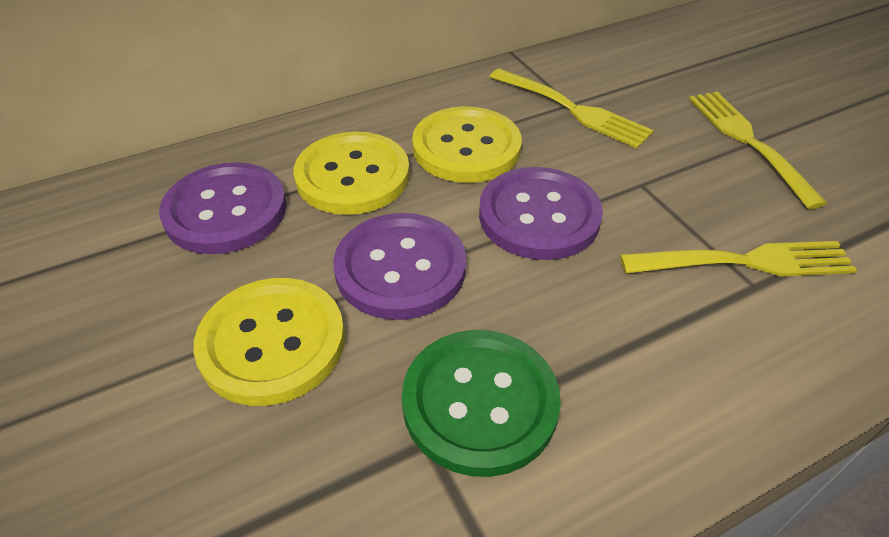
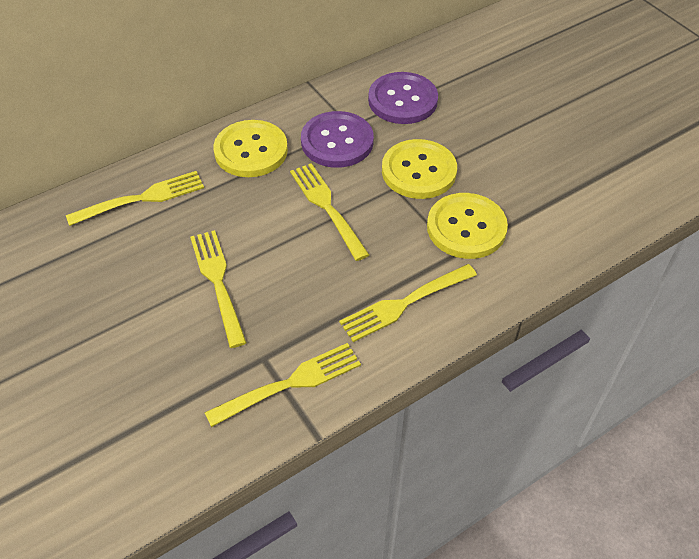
green button: 1 -> 0
purple button: 3 -> 2
yellow fork: 3 -> 5

